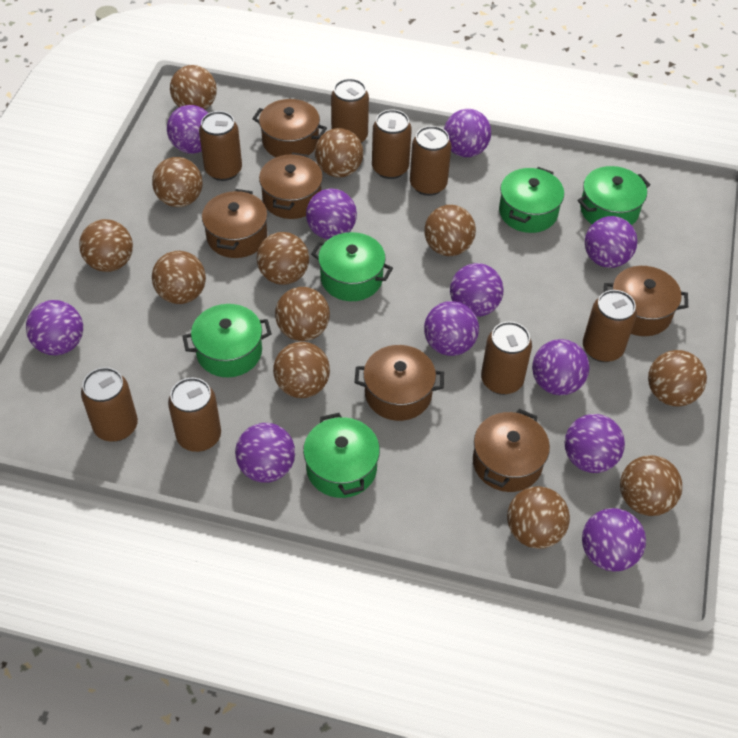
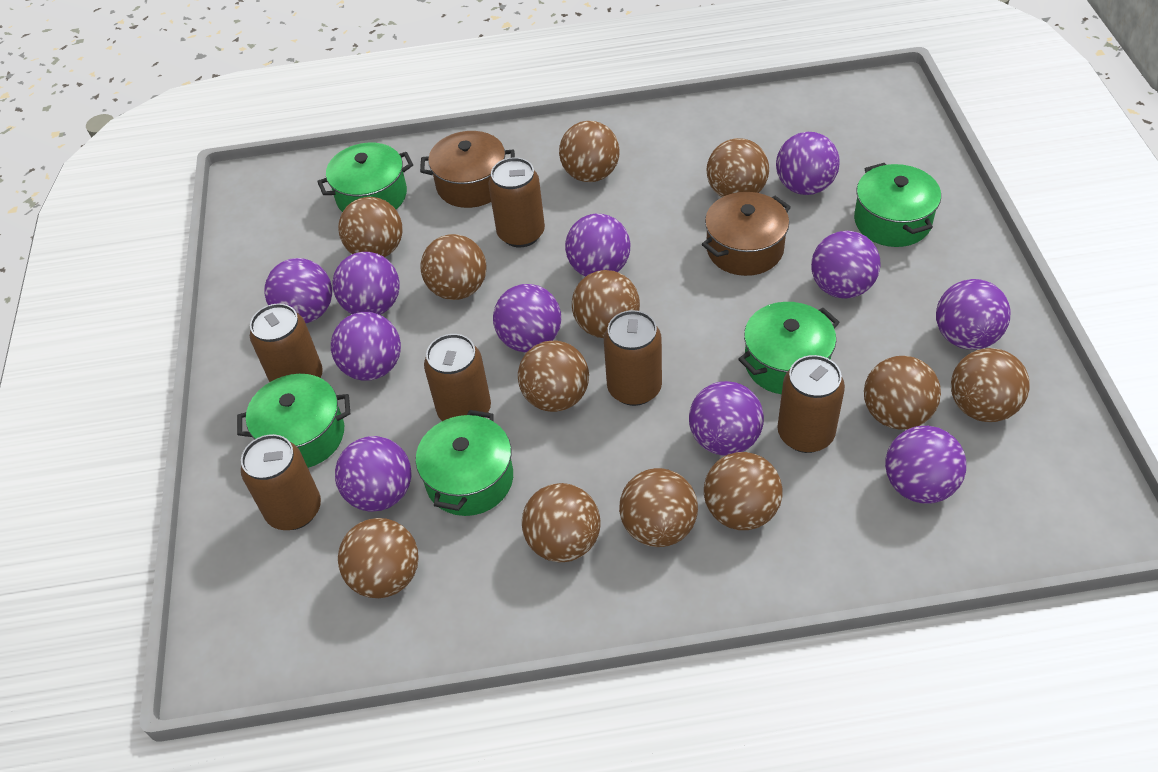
brown can: 8 -> 6
brown pot: 6 -> 2

